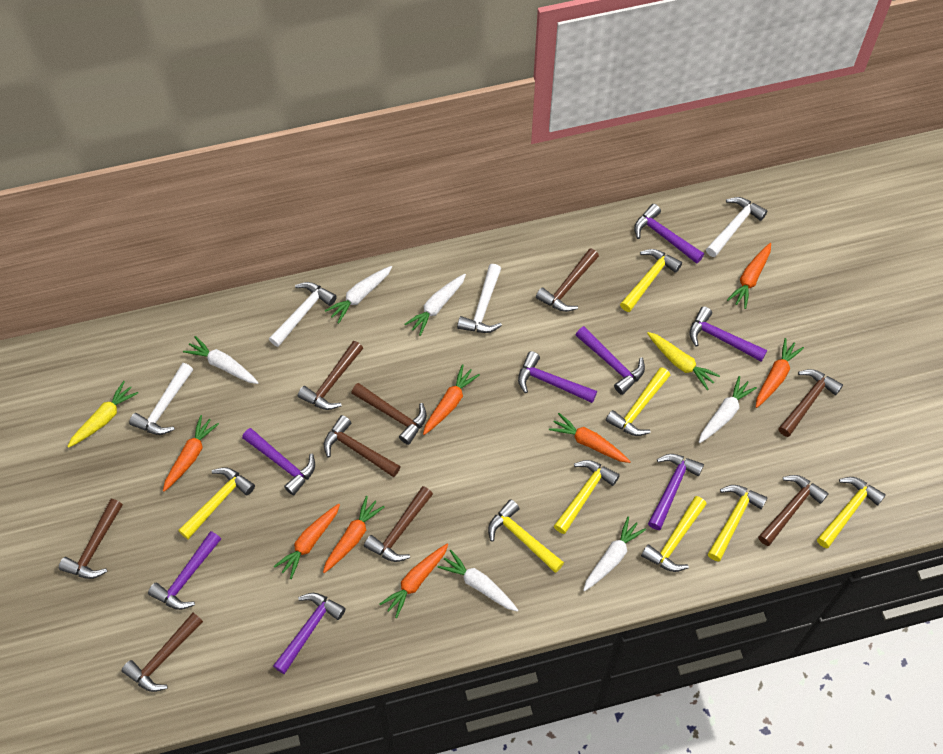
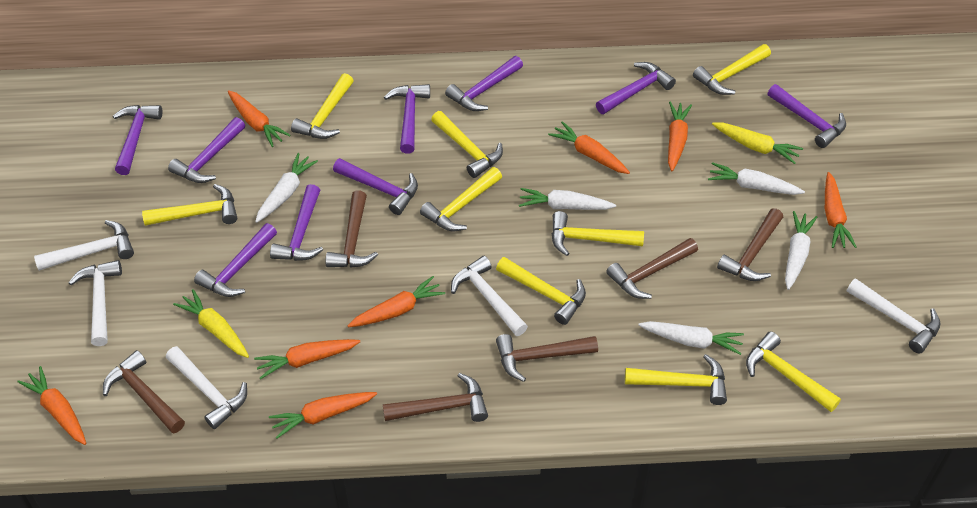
brown hammer: 9 -> 6
purple hammer: 8 -> 9
white carrot: 6 -> 5
white hammer: 4 -> 5
yellow hammer: 8 -> 9

